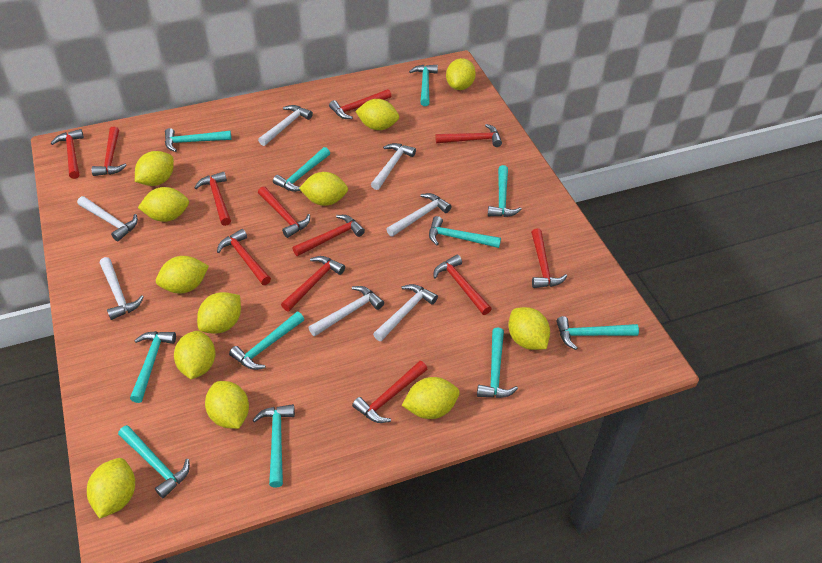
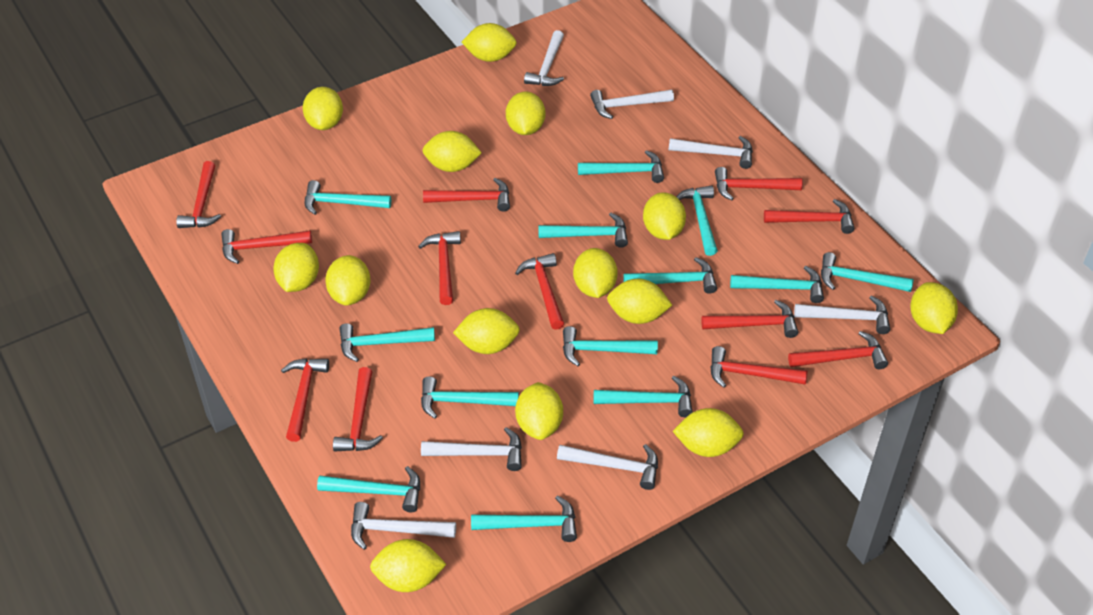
turquoise hammer: 11 -> 13
yellow lemon: 12 -> 14

